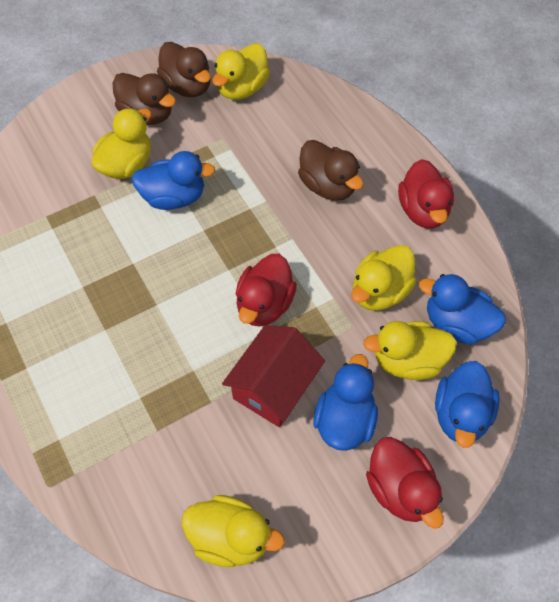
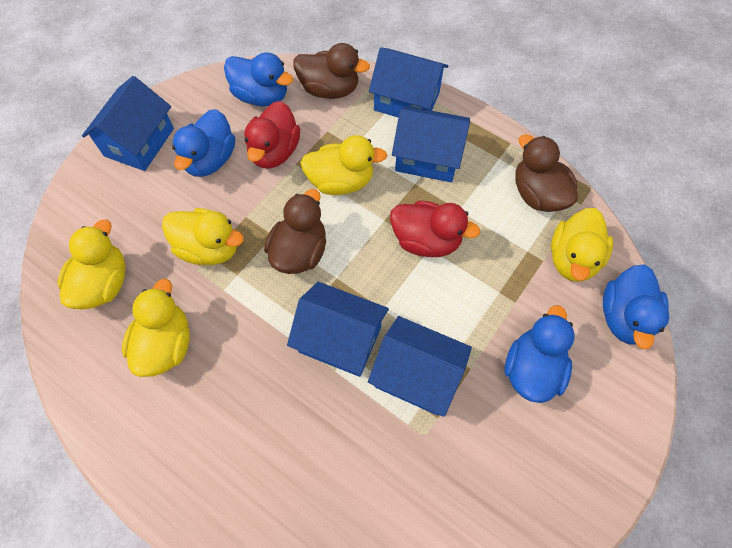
blue house: 0 -> 5
red duck: 3 -> 2
red house: 1 -> 0

